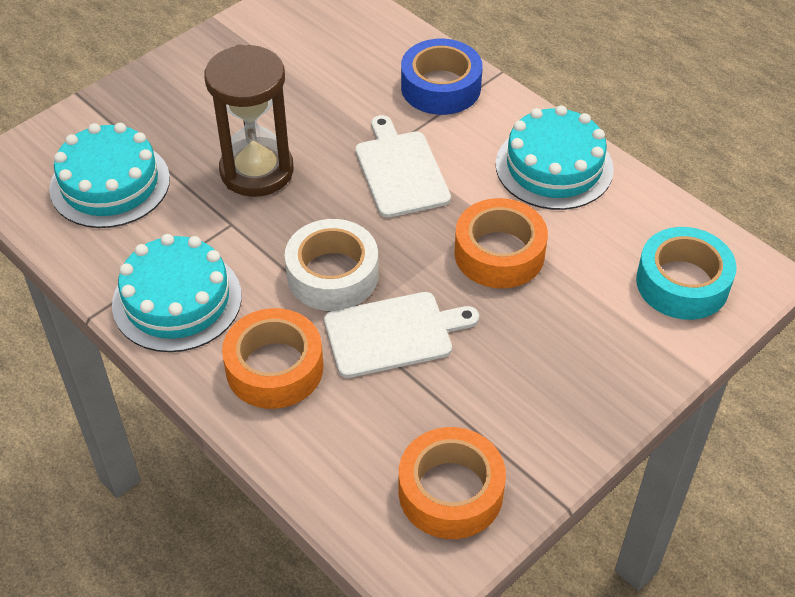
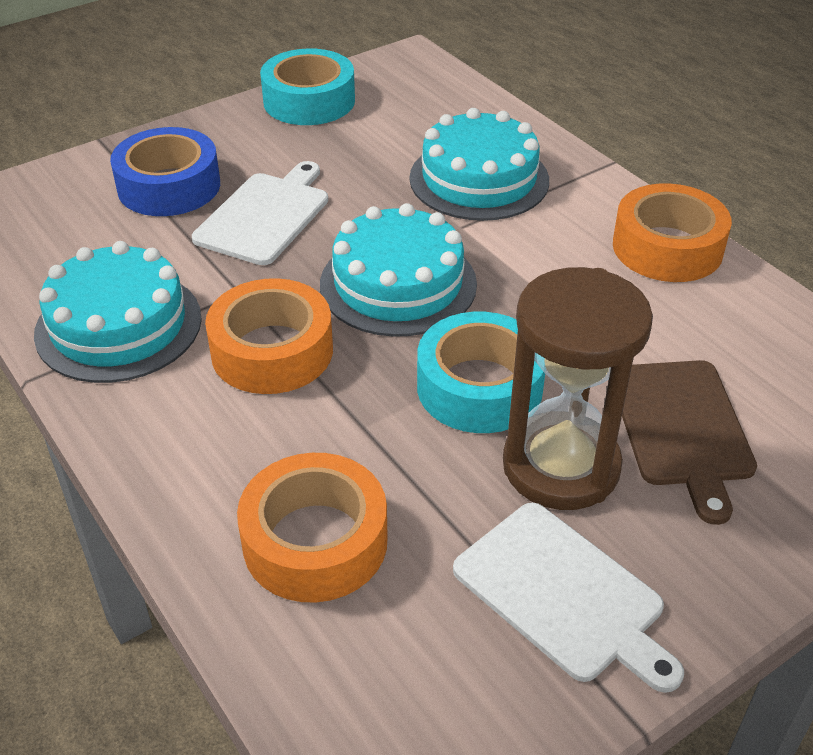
brown cutting board: 0 -> 1
turquoise tape: 1 -> 2
white tape: 1 -> 0

